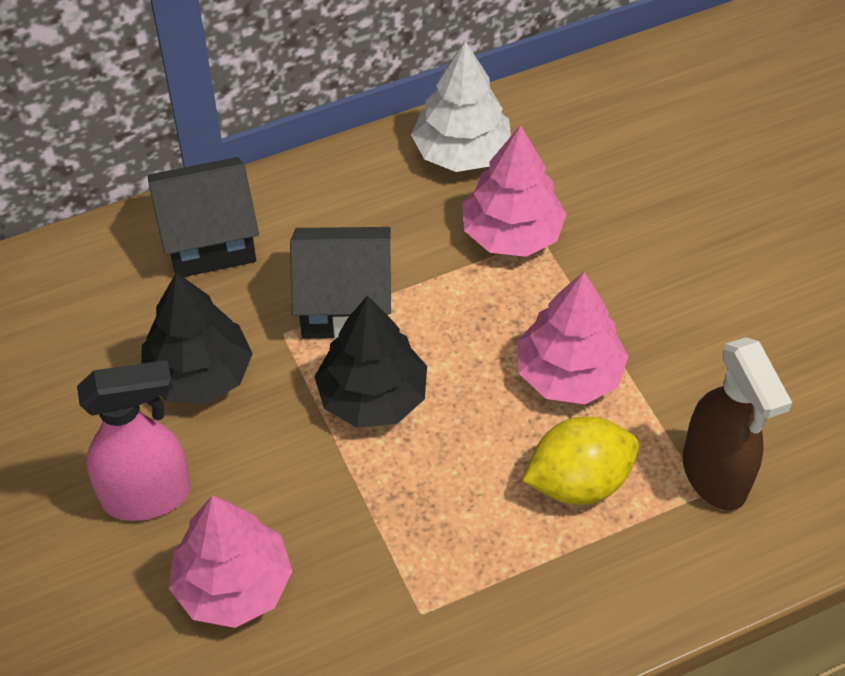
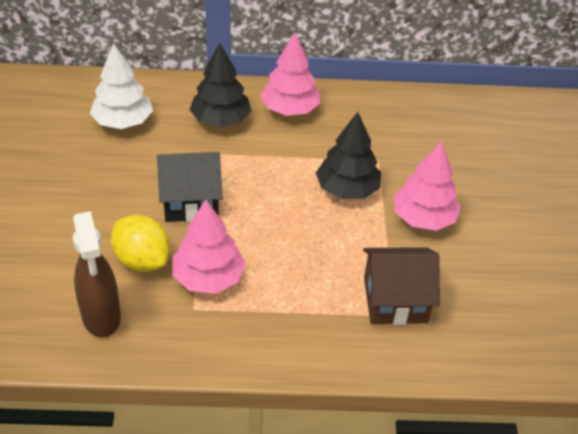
black house: 2 -> 1
brown house: 0 -> 1
pink spray bottle: 1 -> 0

